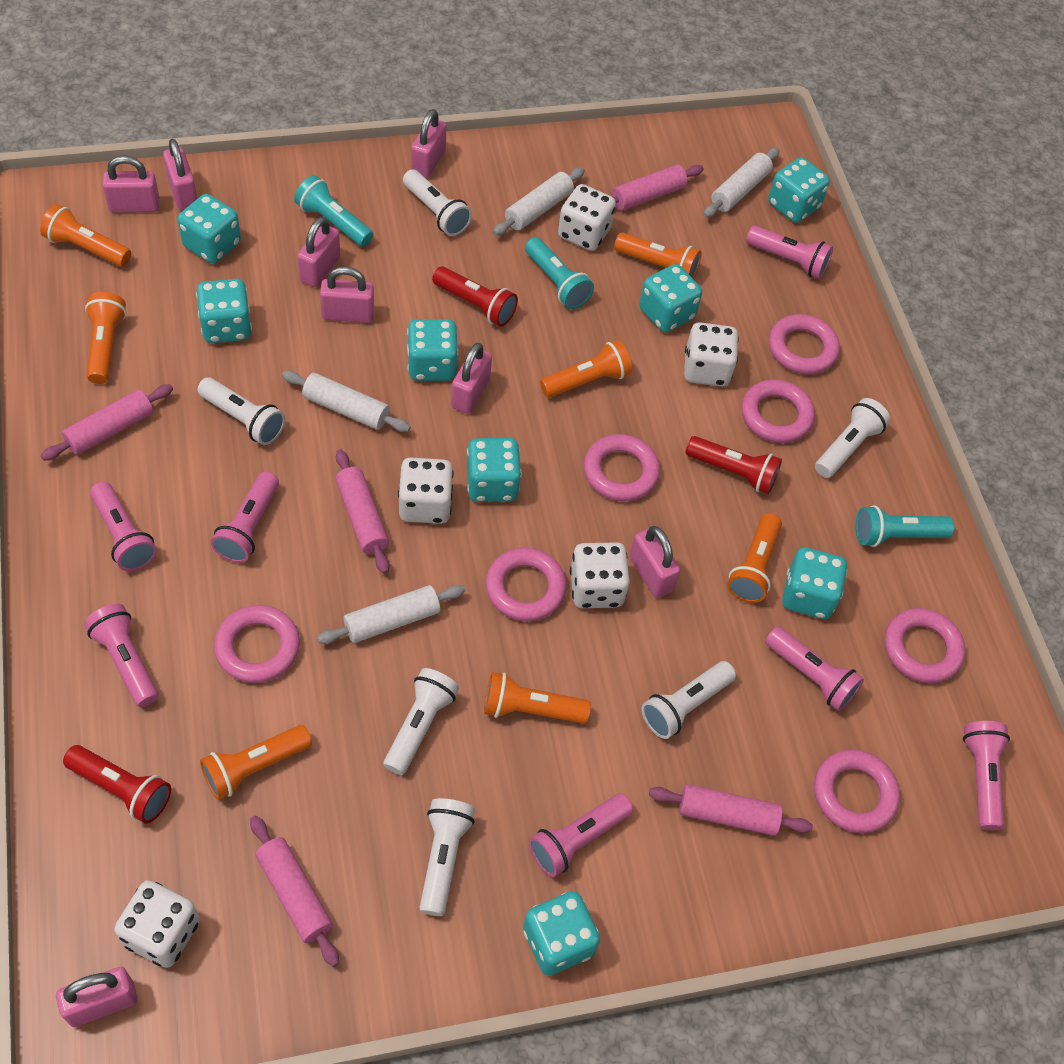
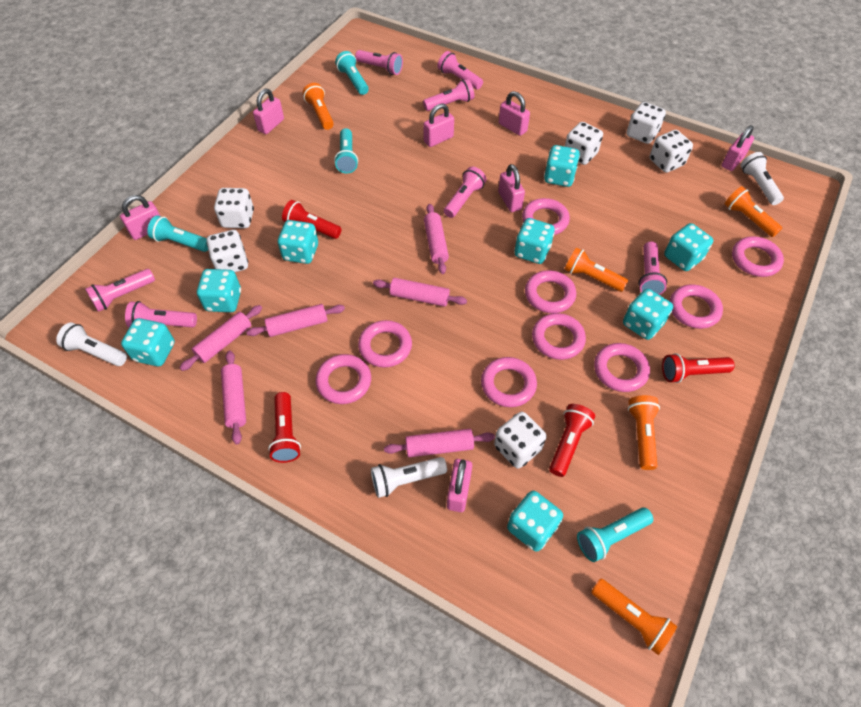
orange flashlight: 7 -> 5
pink padlock: 8 -> 7
pink ring: 7 -> 9
pink rolling pin: 5 -> 6
red flashlight: 3 -> 4
turquoise flashlight: 3 -> 4
white dice: 5 -> 6
white flashlight: 6 -> 3
white rolling pin: 4 -> 0

